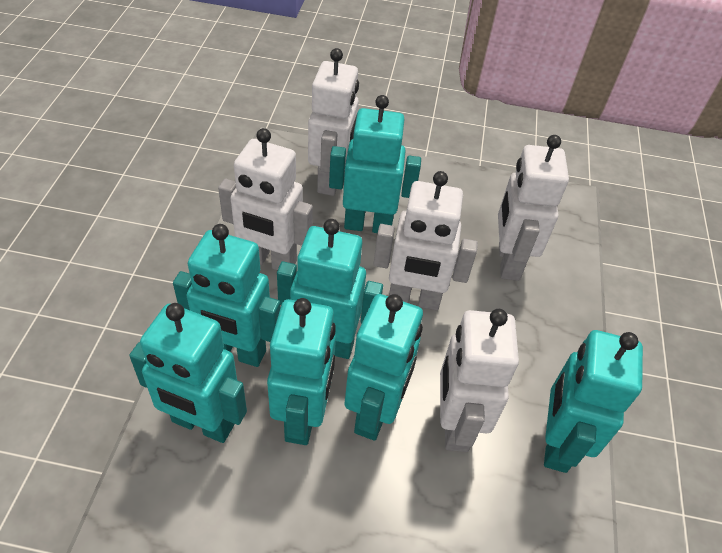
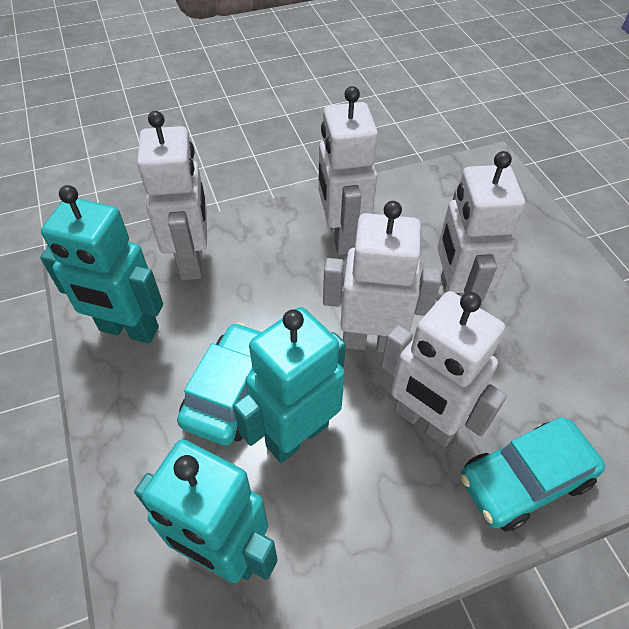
turquoise car: 0 -> 2
turquoise robot: 7 -> 3

